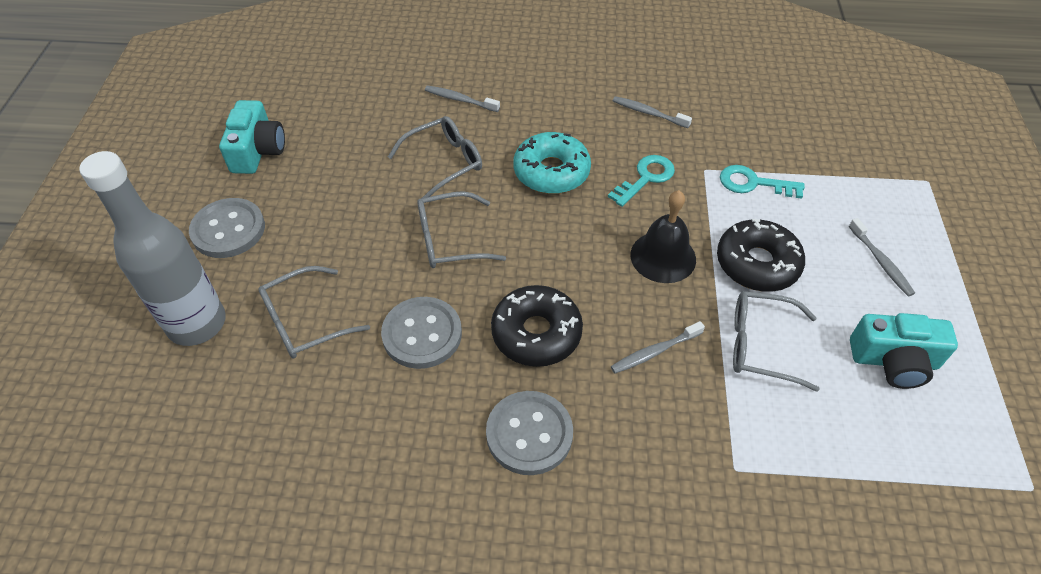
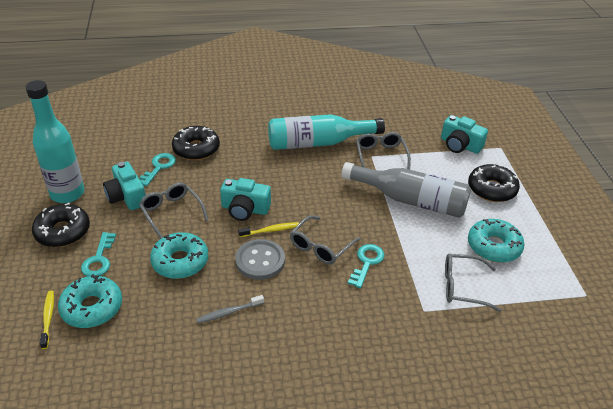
black bell: 1 -> 0
black donut: 2 -> 3
grey button: 3 -> 1
grey toothbrush: 4 -> 1
turquoise bottle: 0 -> 2
turquoise camera: 2 -> 3
turquoise donut: 1 -> 3
turquoise key: 2 -> 3
yellow toothbrush: 0 -> 2

